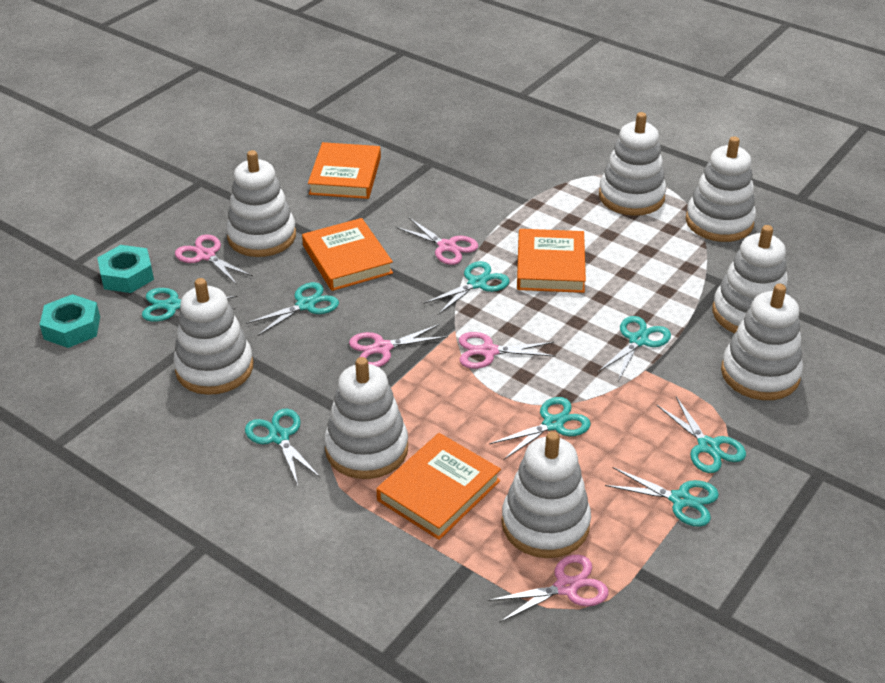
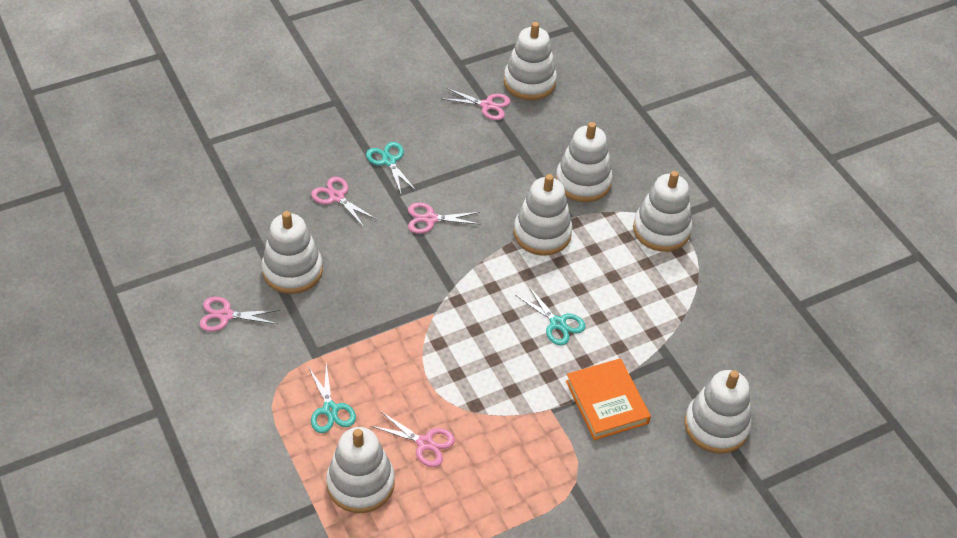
orange book: 4 -> 1
turquoise nut: 2 -> 0
turquoise scissors: 8 -> 3
white stacking toy: 8 -> 7

